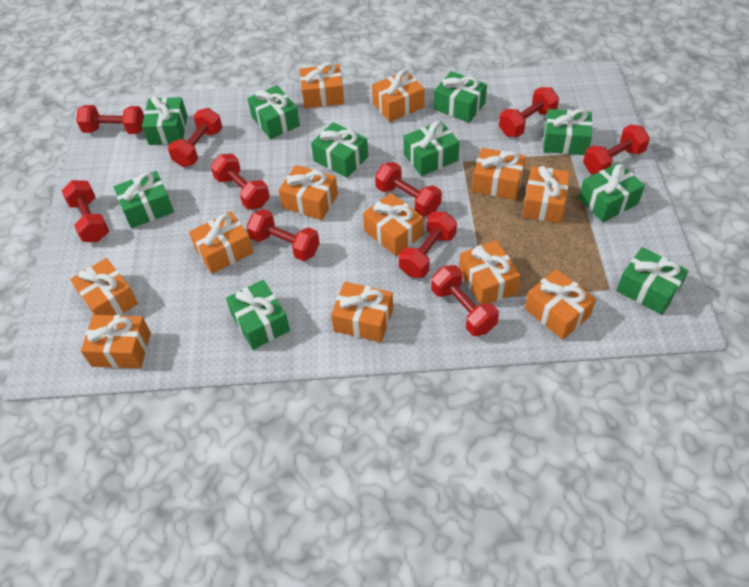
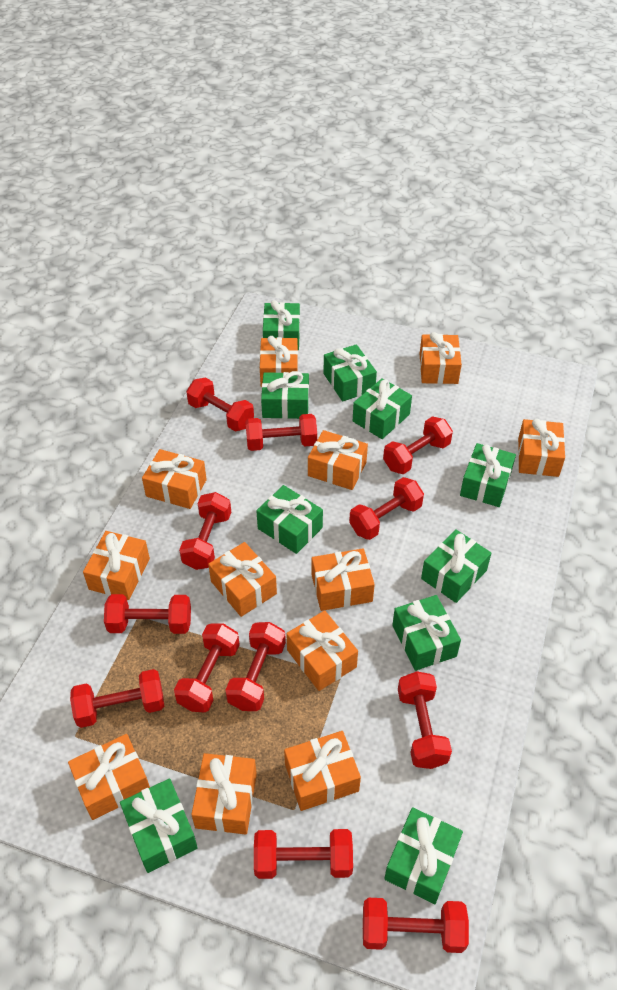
red dumbbell: 10 -> 12

